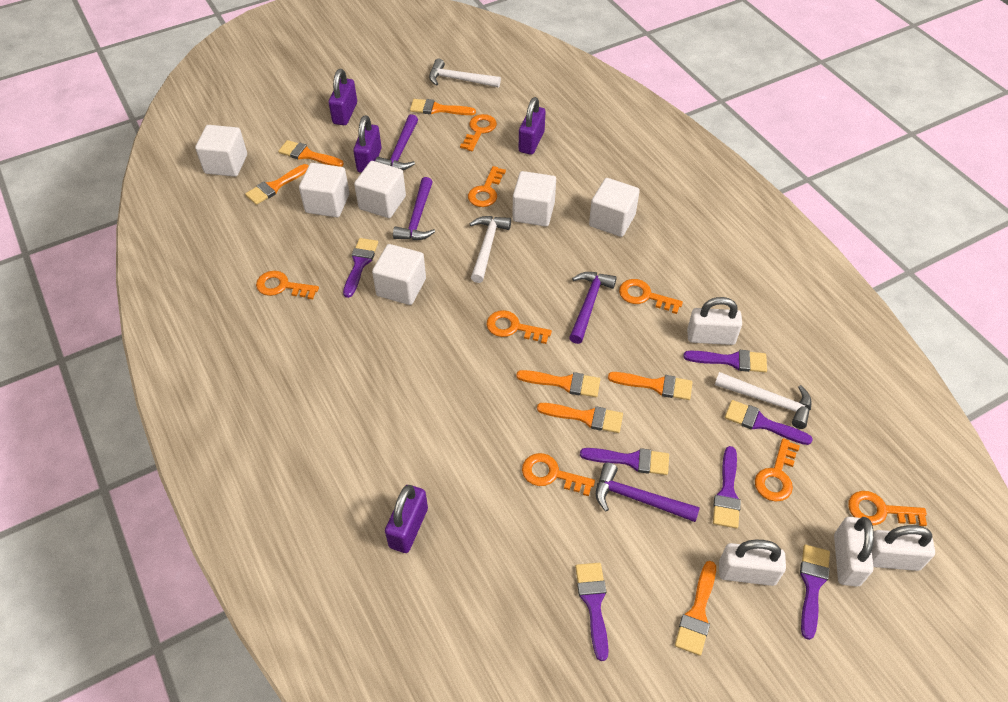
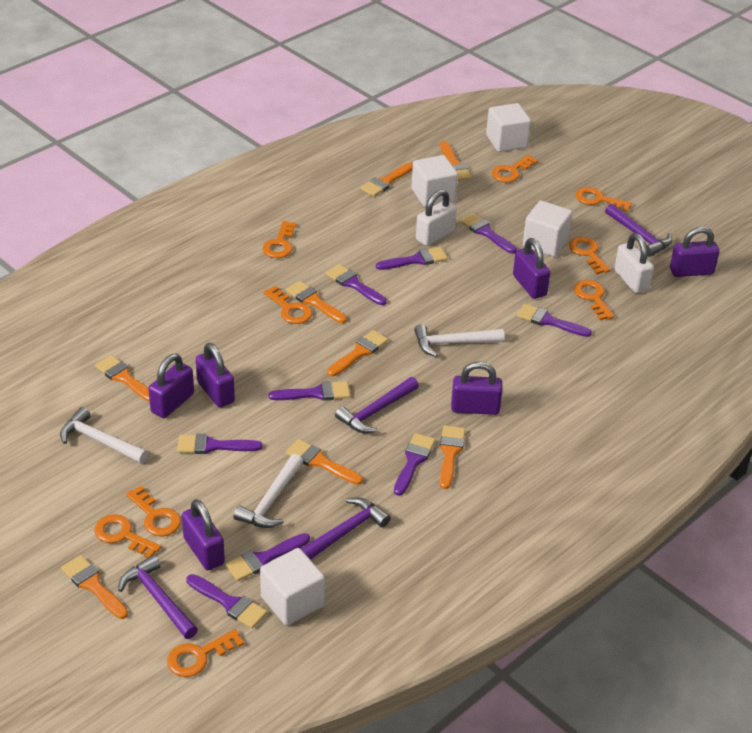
orange brush: 7 -> 8
orange key: 8 -> 9
purple brush: 7 -> 9
purple padlock: 4 -> 6
white cube: 6 -> 4
white padlock: 4 -> 2

